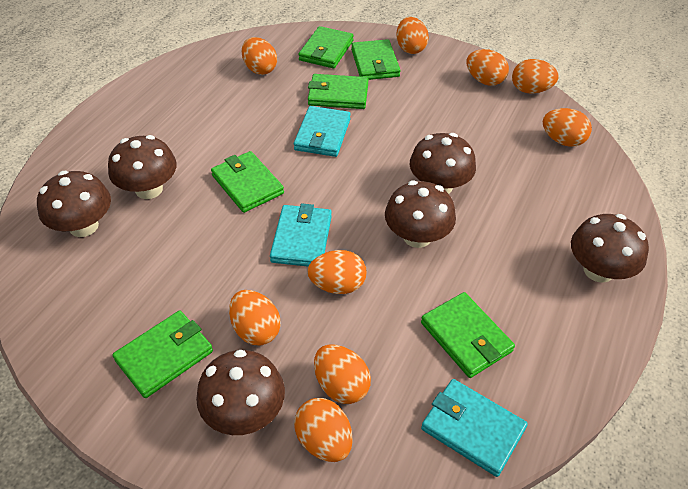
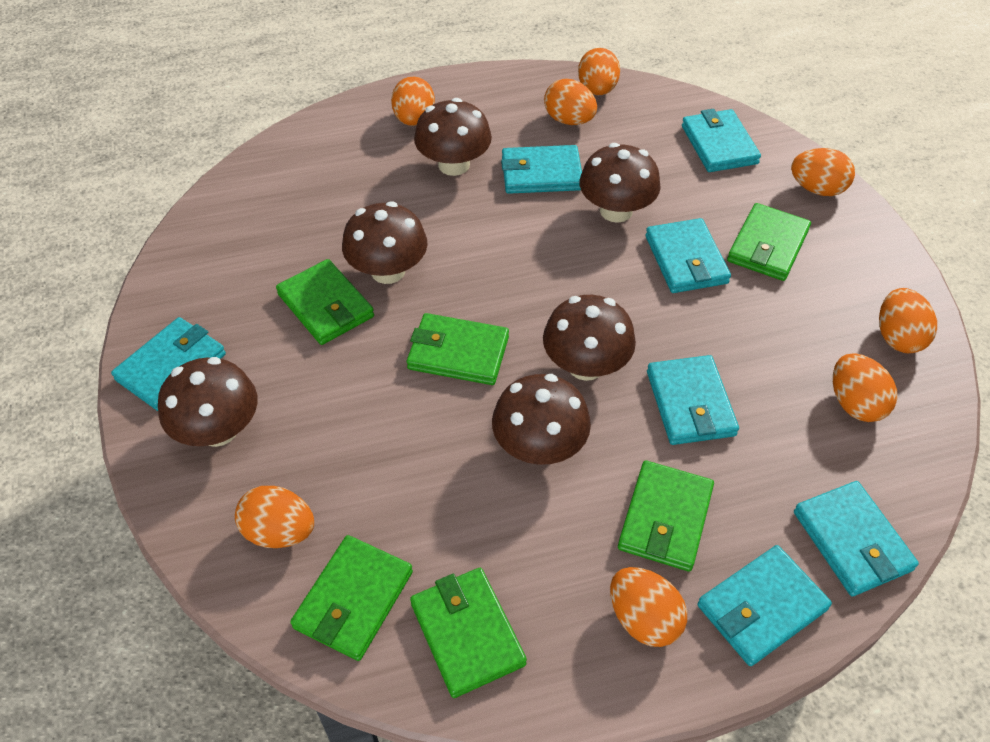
orange egg: 9 -> 8
turquoise wallet: 3 -> 7

